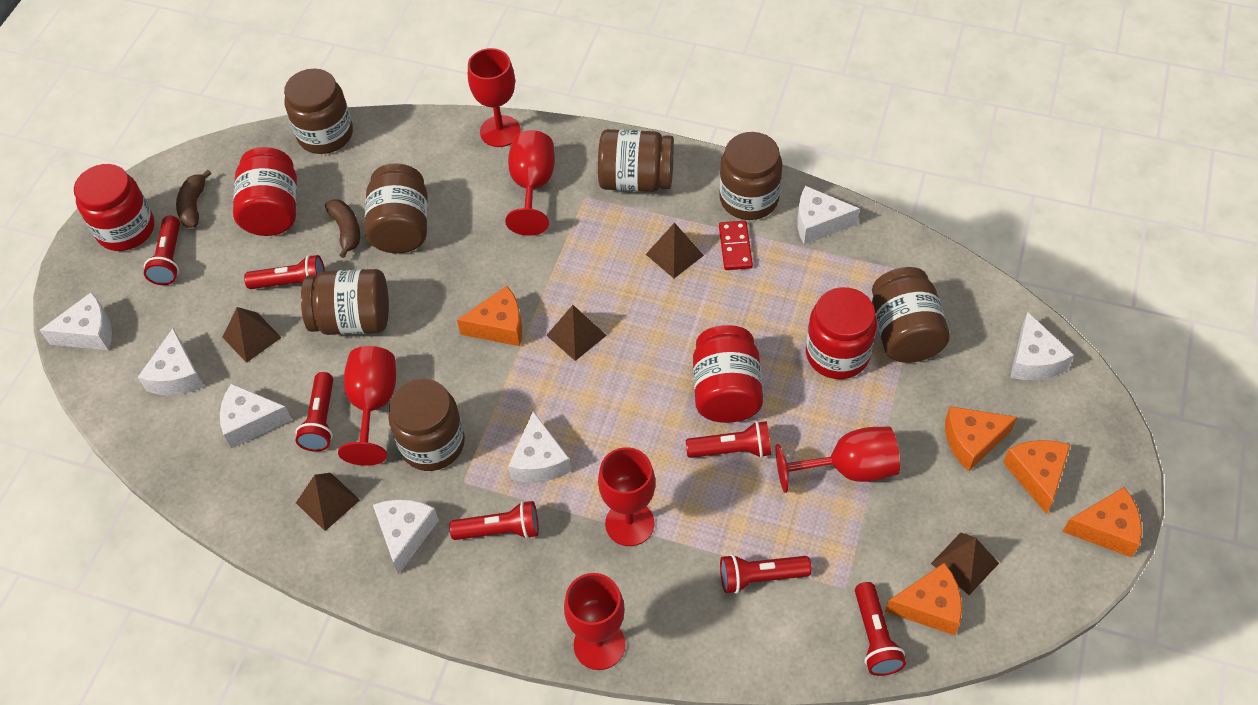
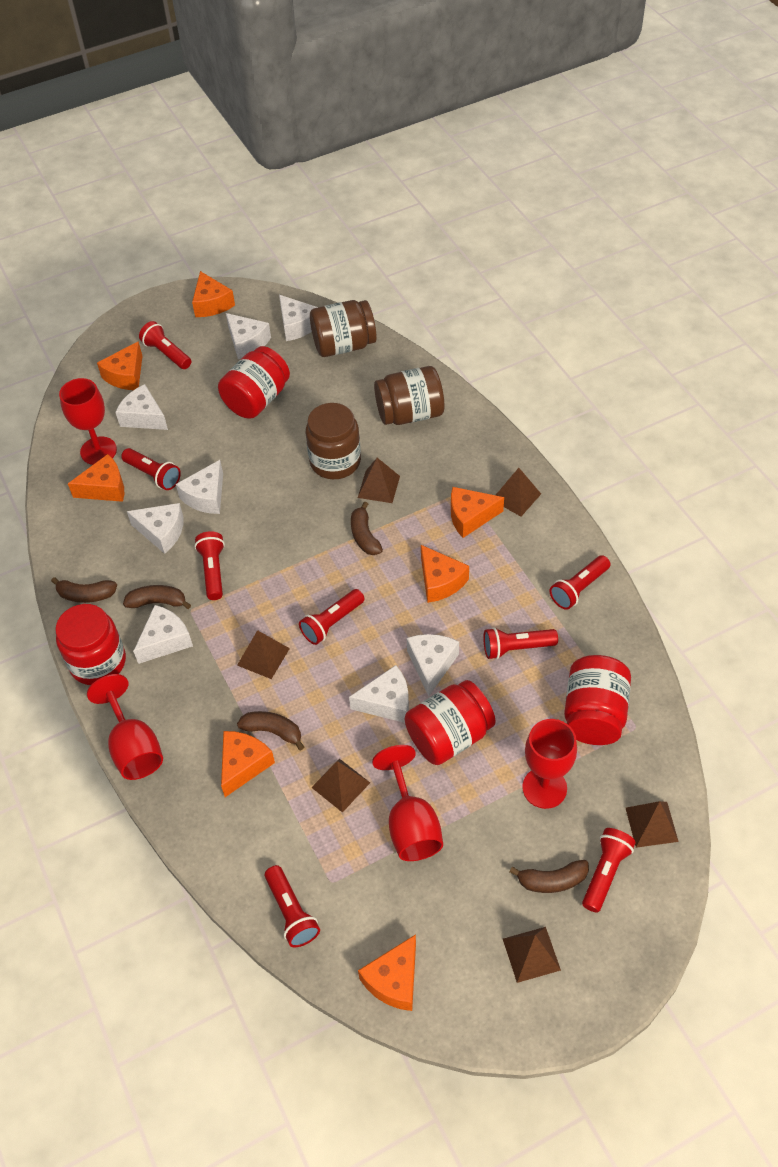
brown banana: 2 -> 5
brown jar: 7 -> 3
brown pyramid: 5 -> 6
orange cheese: 5 -> 7
red domino: 1 -> 0
red flashlight: 7 -> 8
red goblet: 6 -> 4
white cheese: 7 -> 8

